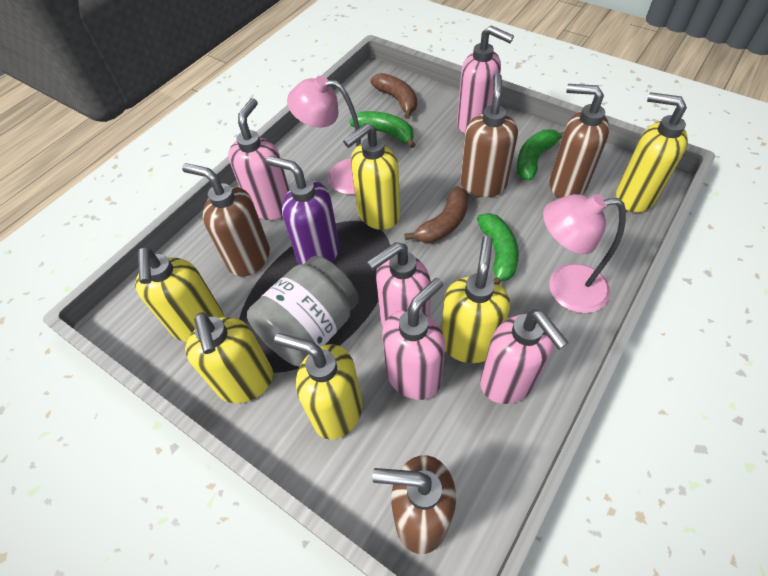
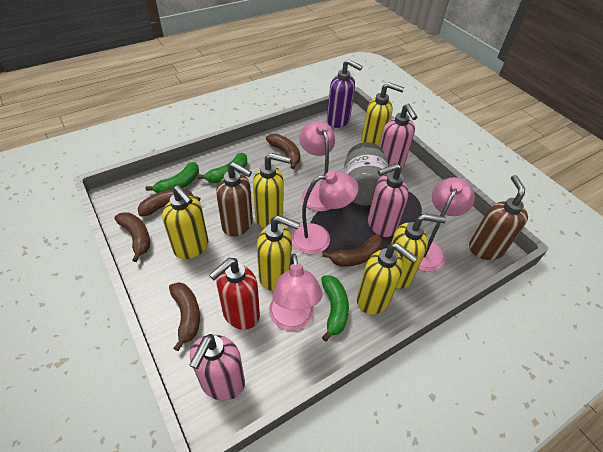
brown banana: 2 -> 5
brown soap dispenser: 4 -> 2
pink lamp: 2 -> 4
pink soap dispenser: 5 -> 3
red soap dispenser: 0 -> 1

